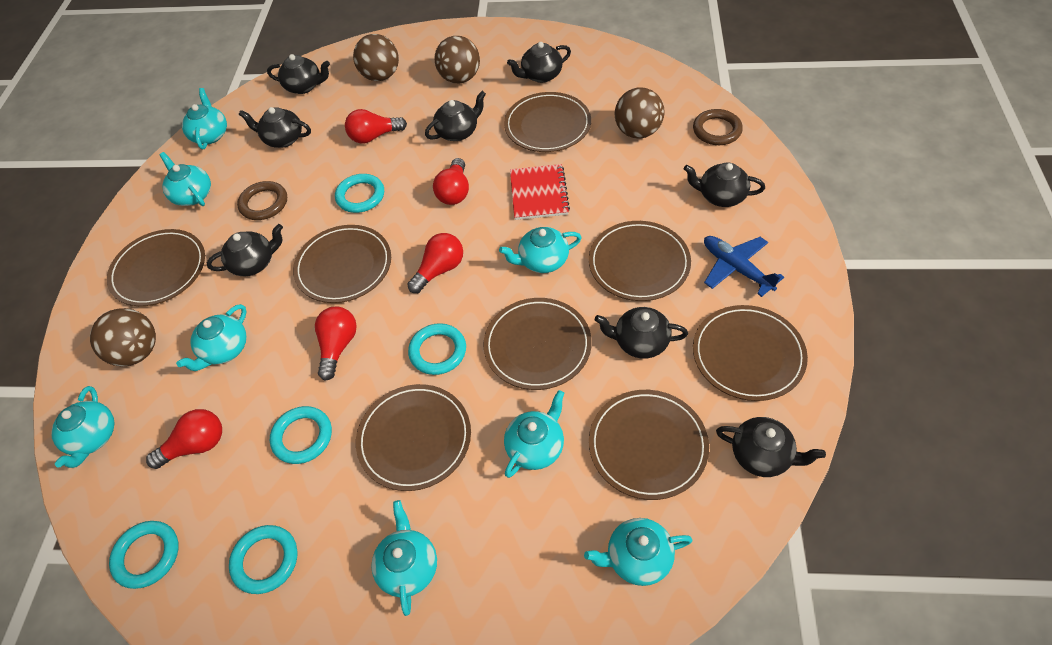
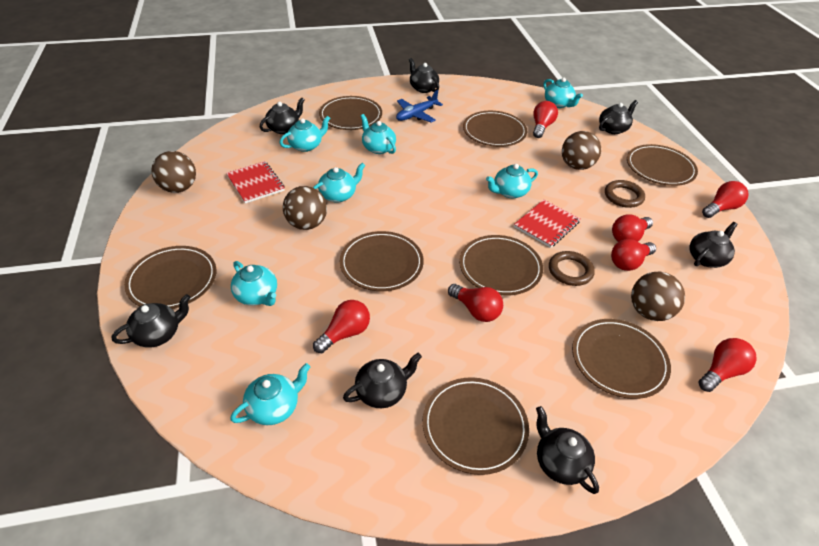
black teapot: 8 -> 7
red light bulb: 5 -> 7
red notebook: 1 -> 2
turquoise ring: 5 -> 0
turquoise teapot: 8 -> 7

